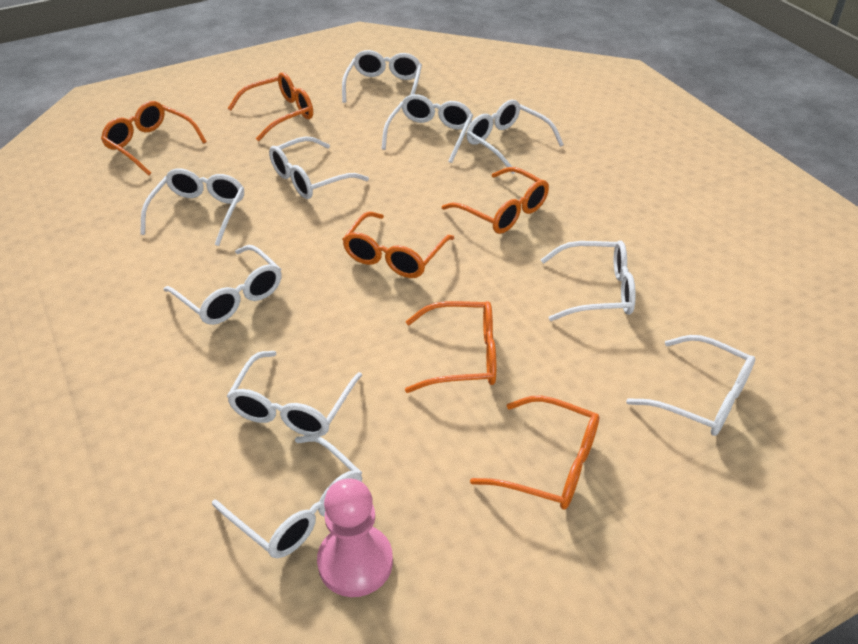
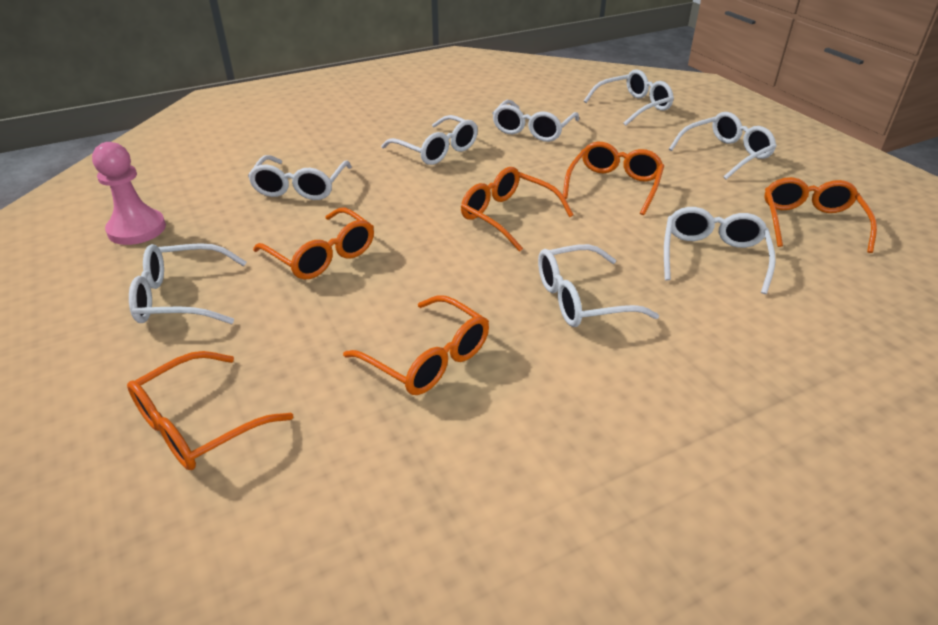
white glasses: 10 -> 8

